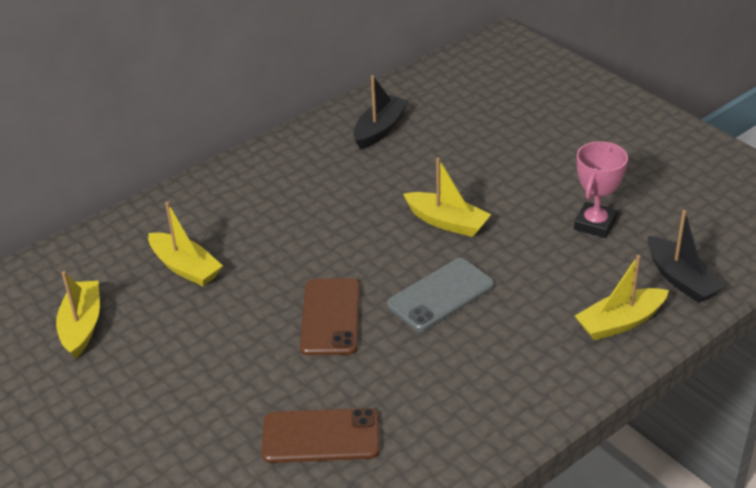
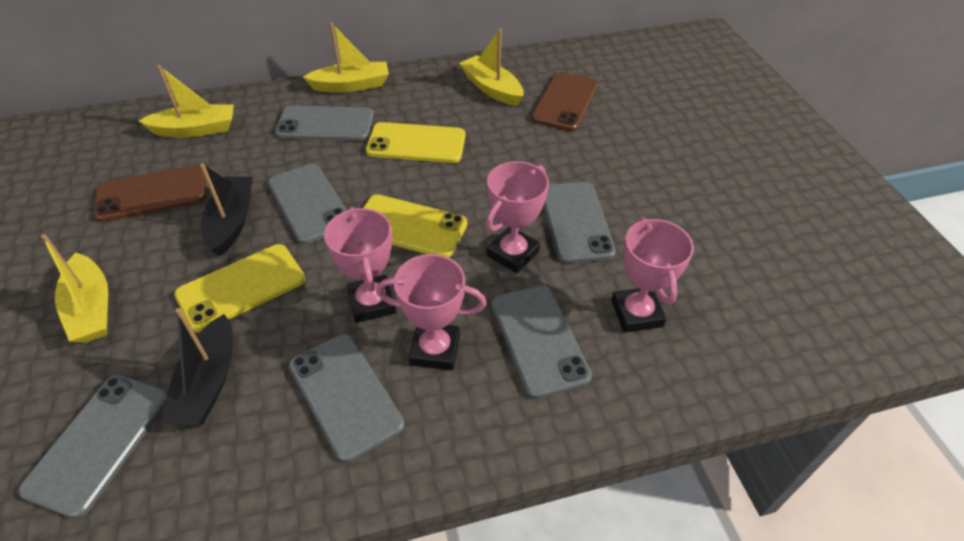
grey phone: 1 -> 6
pink trophy: 1 -> 4
yellow phone: 0 -> 3

